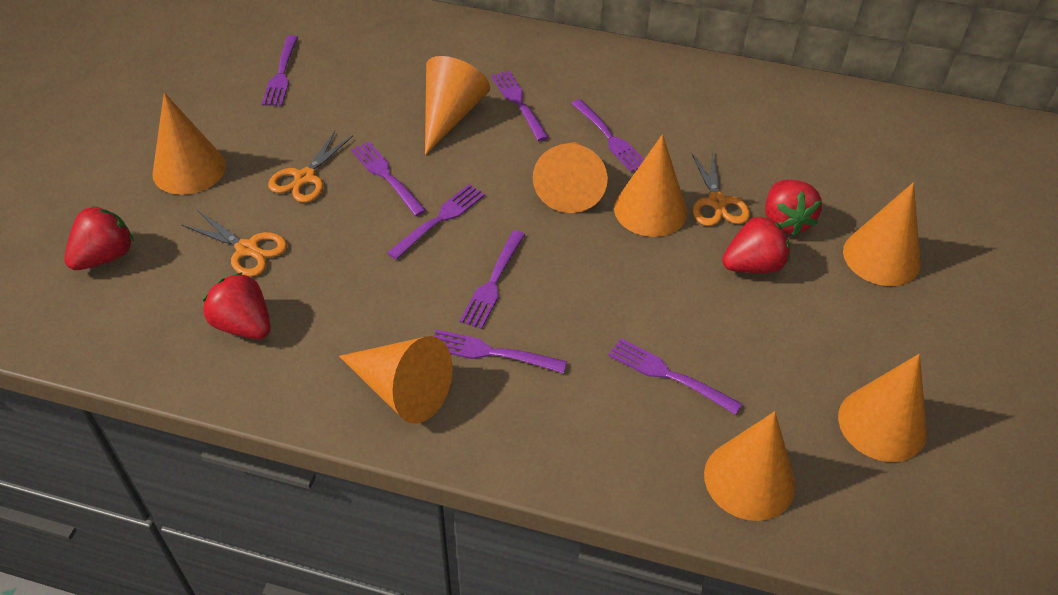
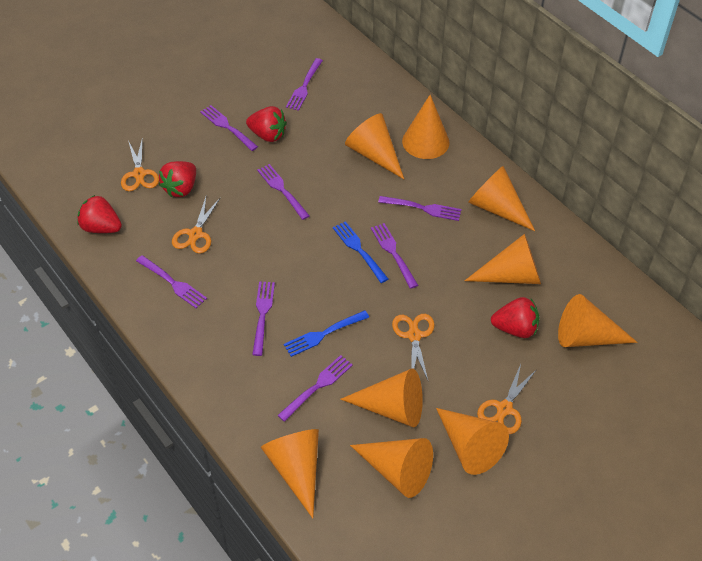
blue fork: 0 -> 2
orange cone: 8 -> 9
orange scissors: 3 -> 4

